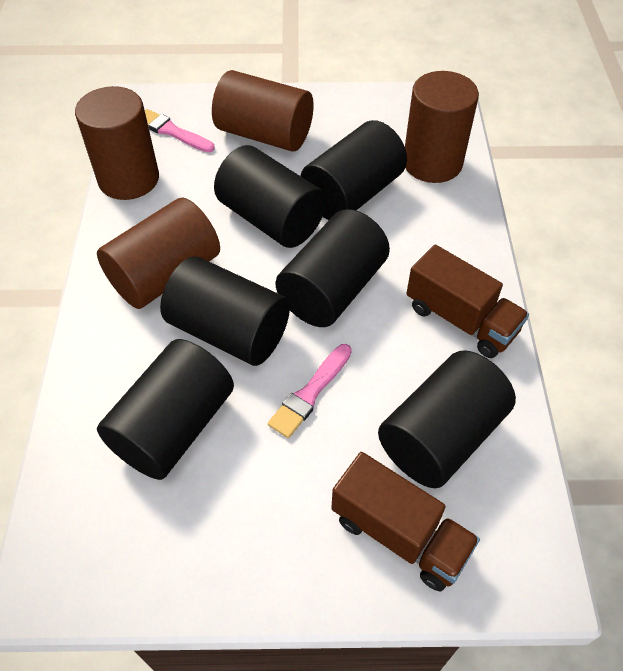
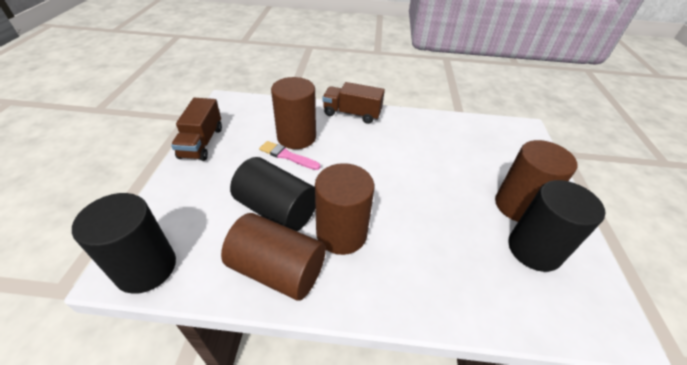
black cylinder: 6 -> 3
pink brush: 2 -> 1

